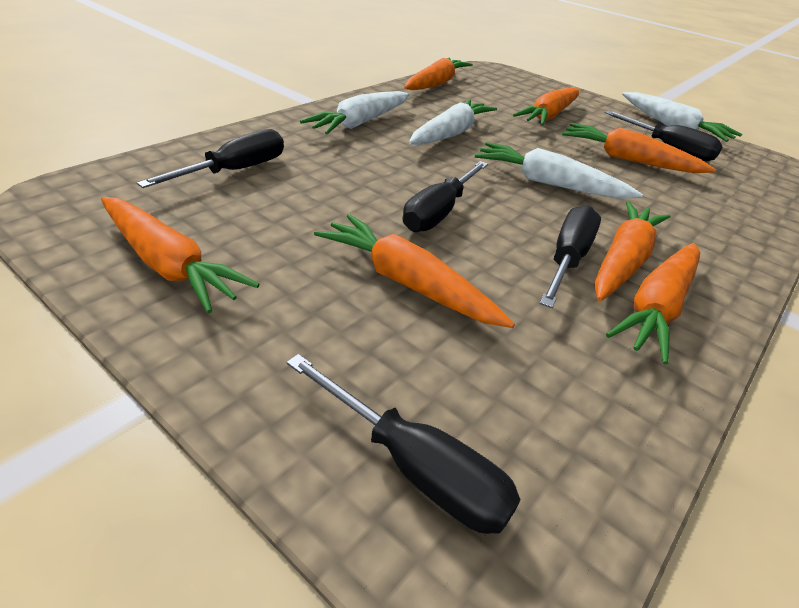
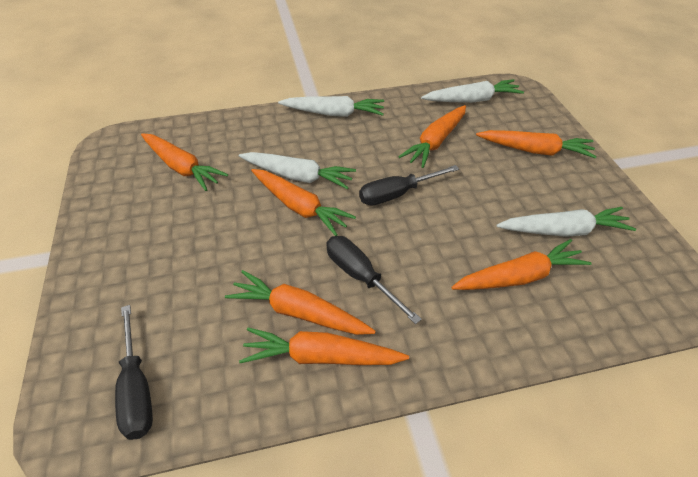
black screwdriver: 5 -> 3

